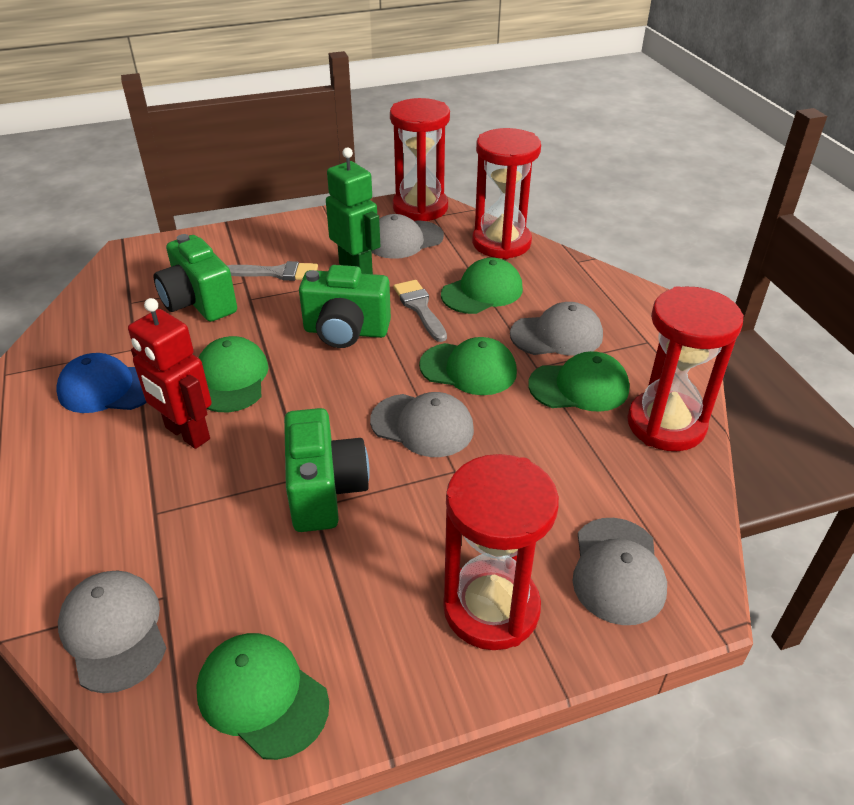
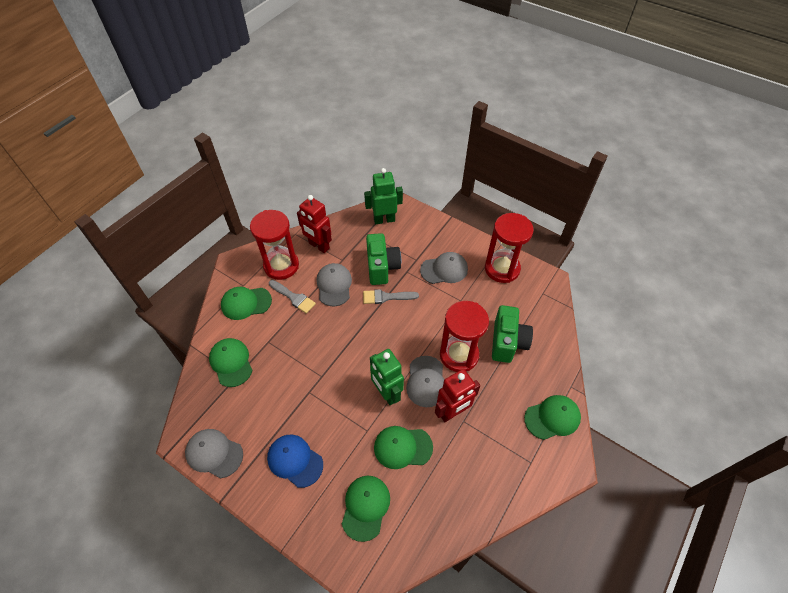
green camera: 3 -> 2
green robot: 1 -> 2
grey cap: 5 -> 4
red hourglass: 4 -> 3
red robot: 1 -> 2

